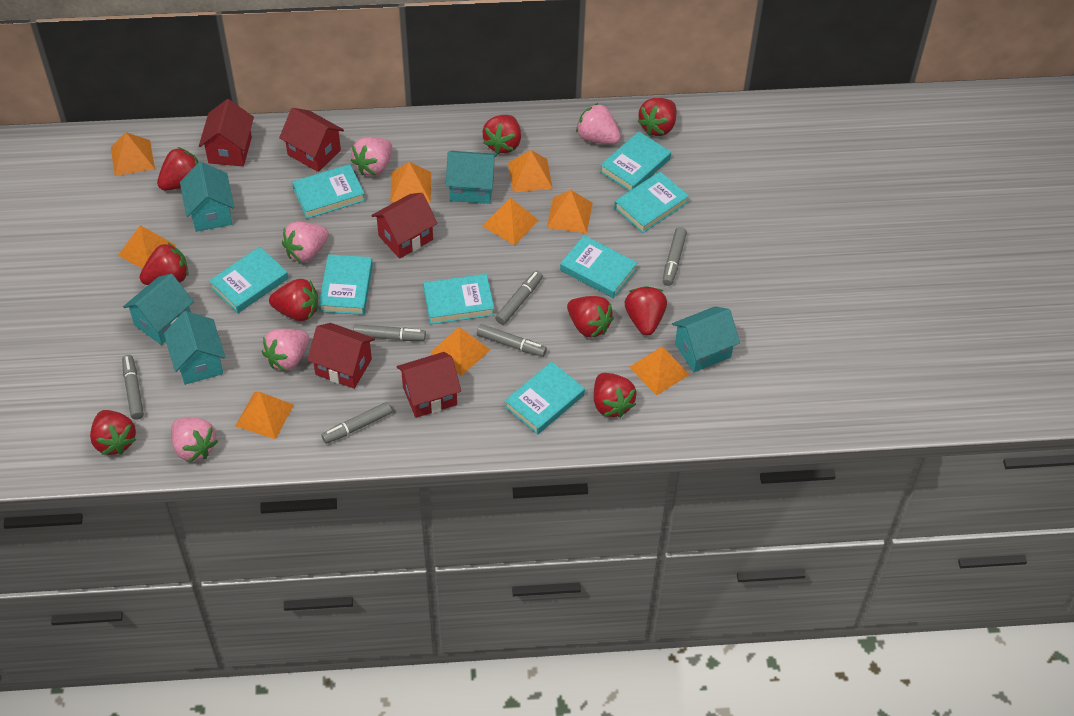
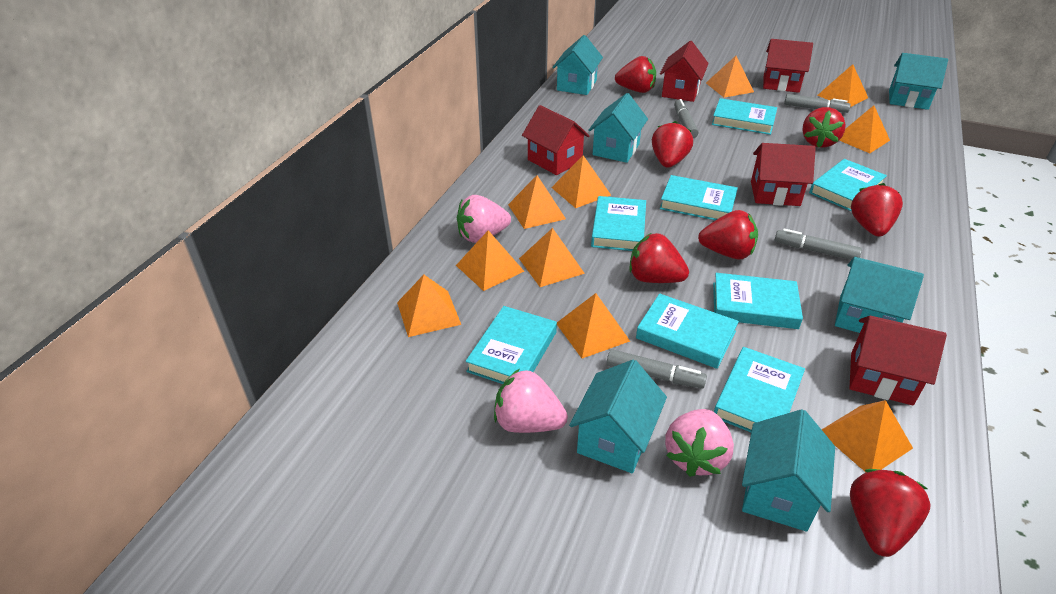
grey marker: 6 -> 4
orange pyramid: 9 -> 10
pink strawberry: 5 -> 3
red strawberry: 9 -> 7
turquoise house: 5 -> 6

